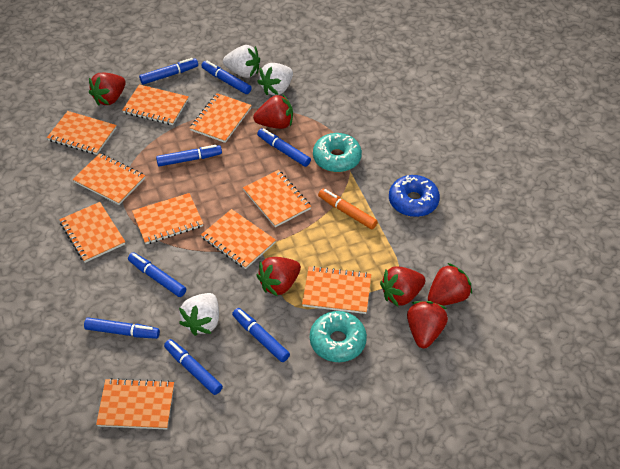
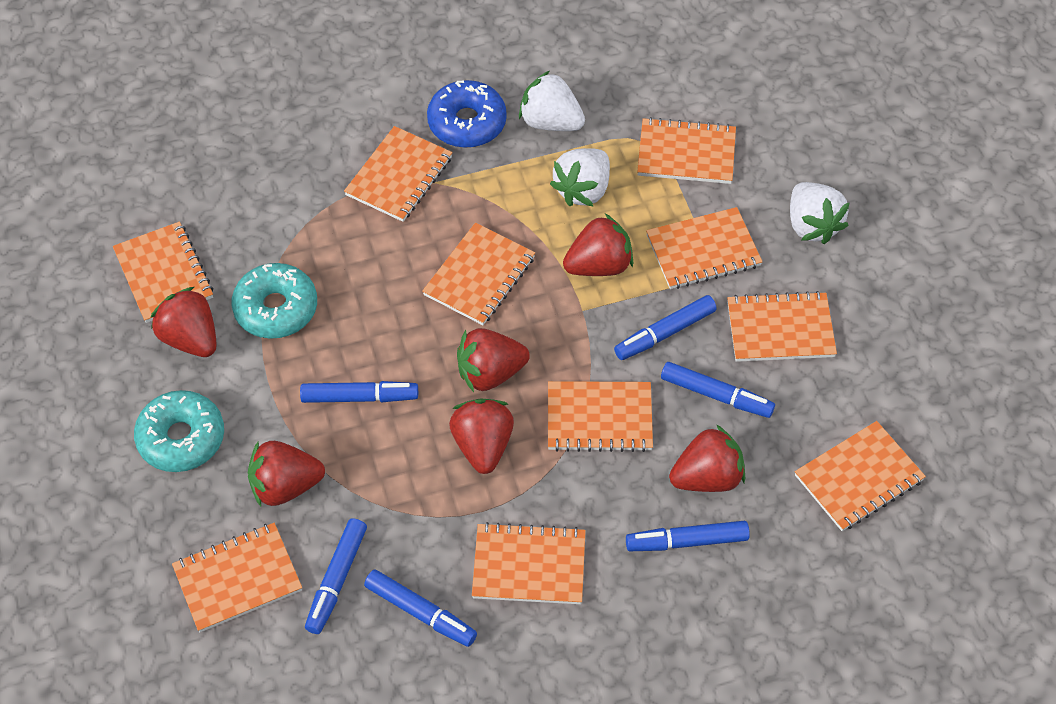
blue marker: 8 -> 6
orange marker: 1 -> 0

